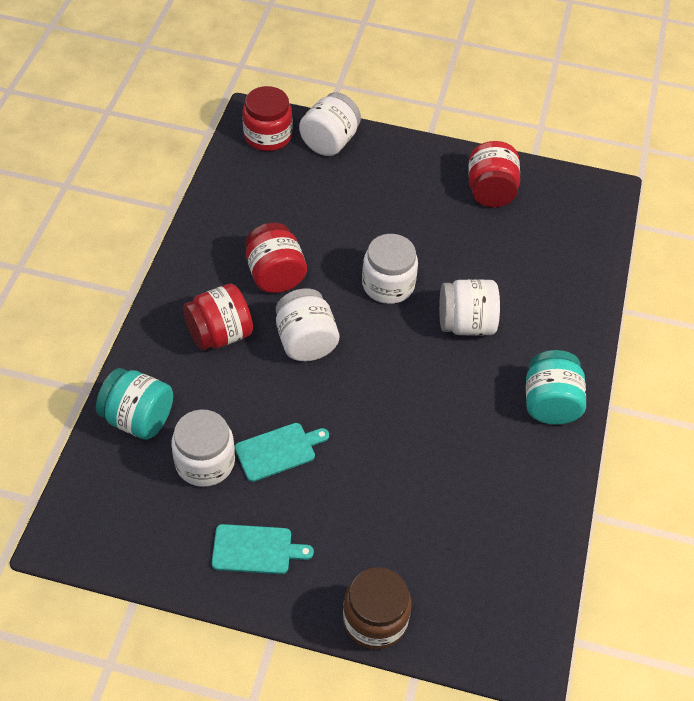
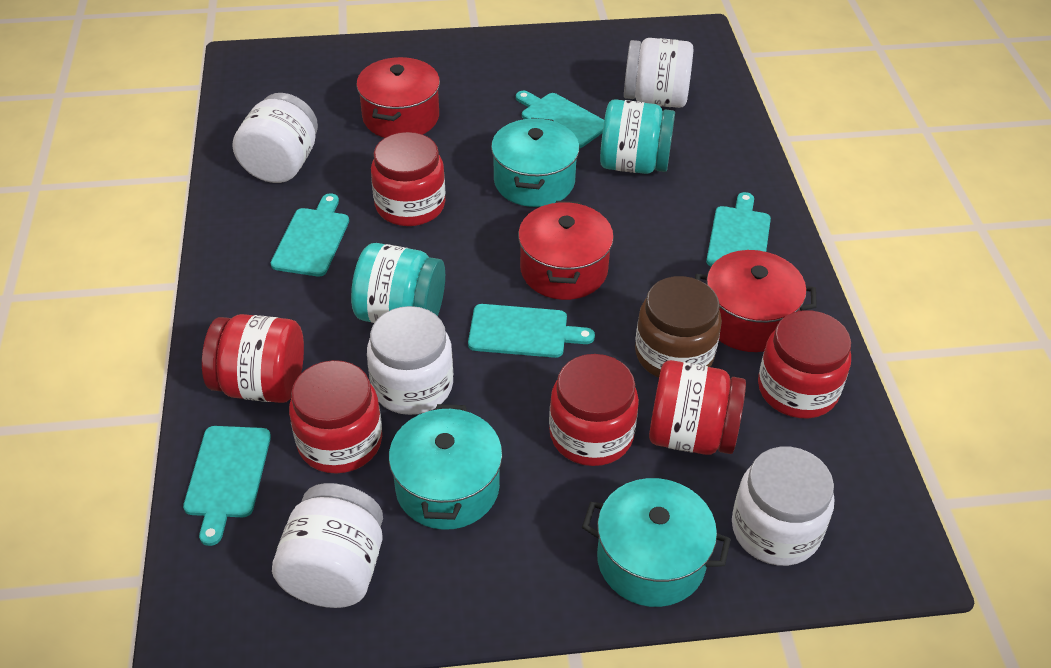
red jar: 4 -> 6
red pot: 0 -> 3
turquoise cutting board: 2 -> 5
turquoise pot: 0 -> 3

